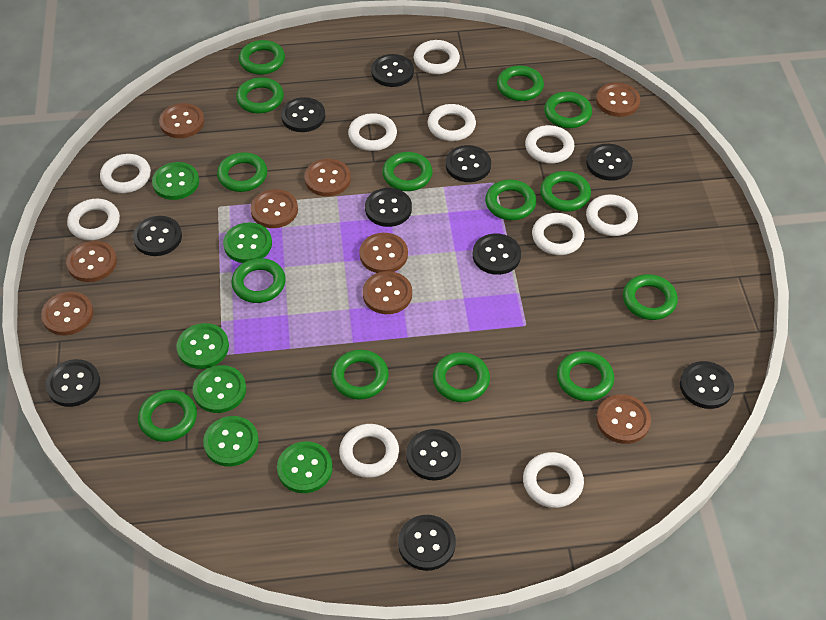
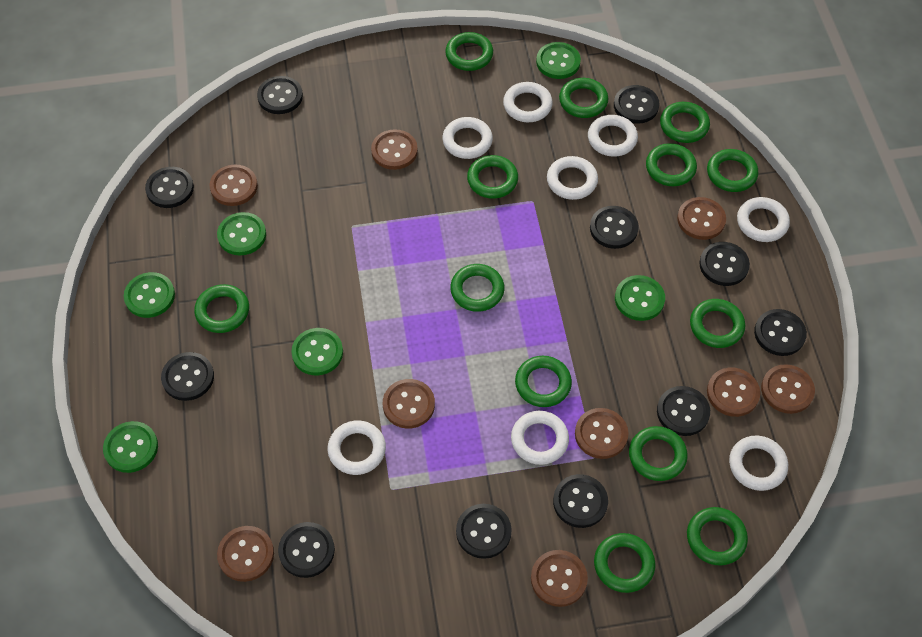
green ring: 14 -> 13
white ring: 10 -> 8

